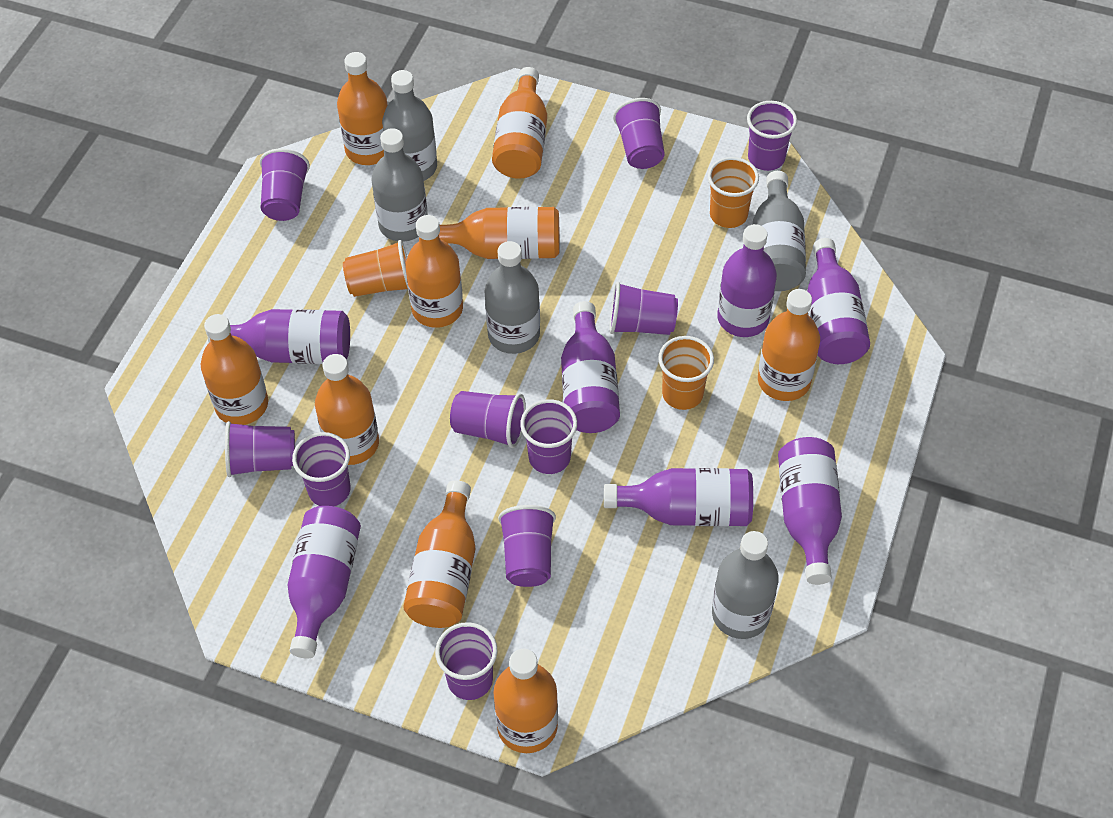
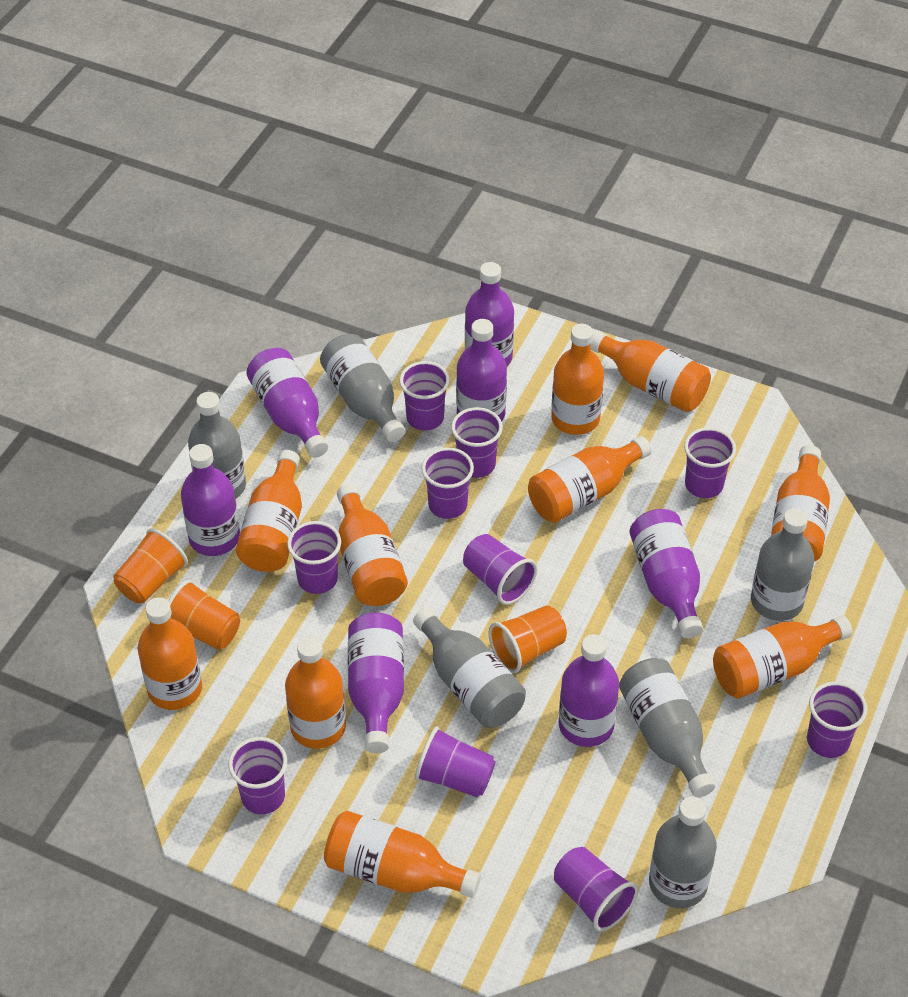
grey bottle: 5 -> 6
orange bottle: 9 -> 10

